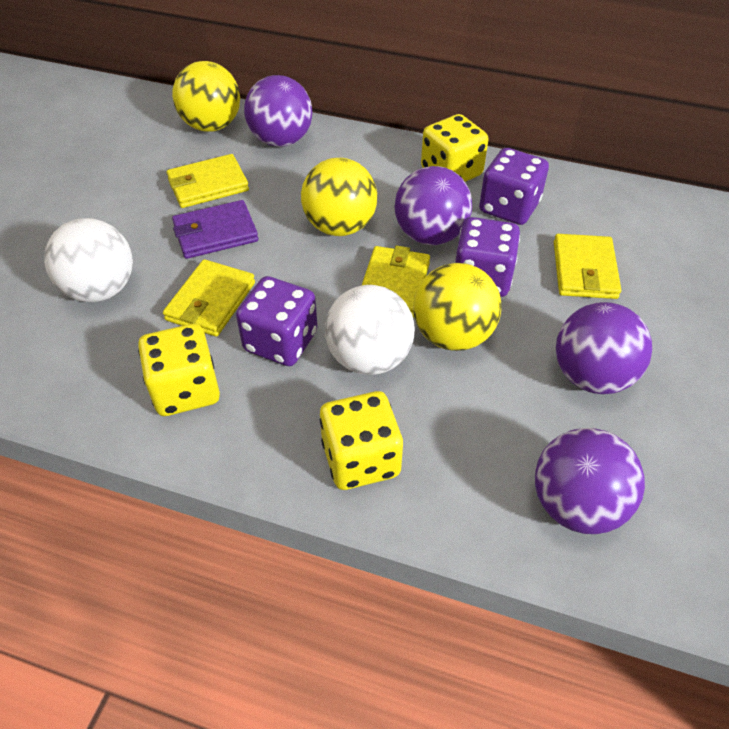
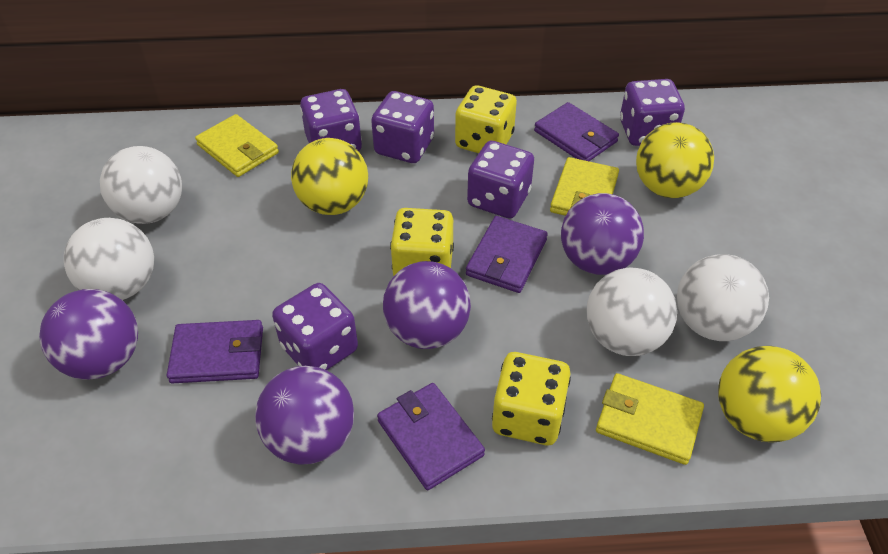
purple dice: 3 -> 5
purple wallet: 1 -> 4
white ball: 2 -> 4
yellow wallet: 4 -> 3

